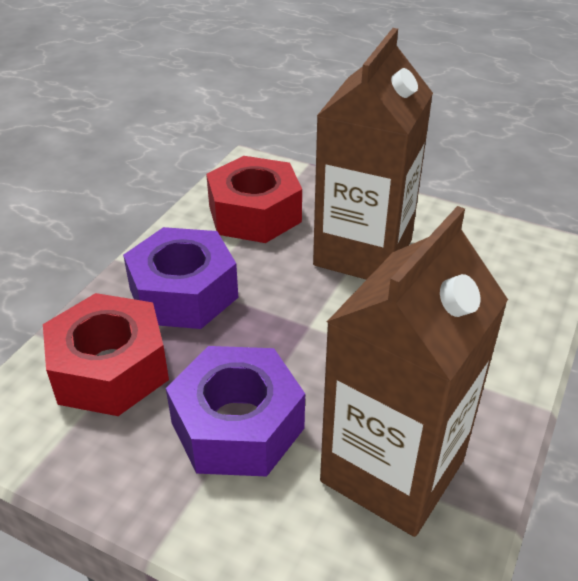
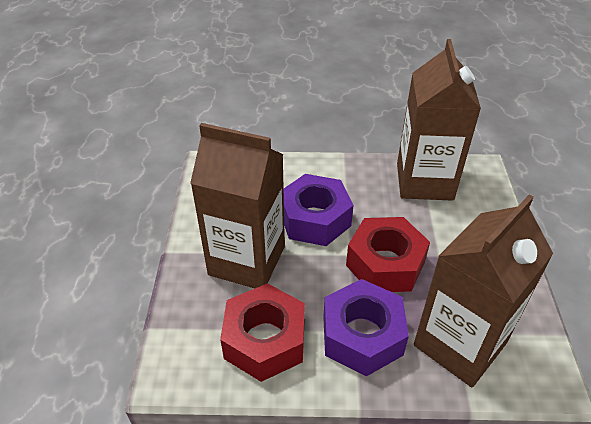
brown carton: 2 -> 3

